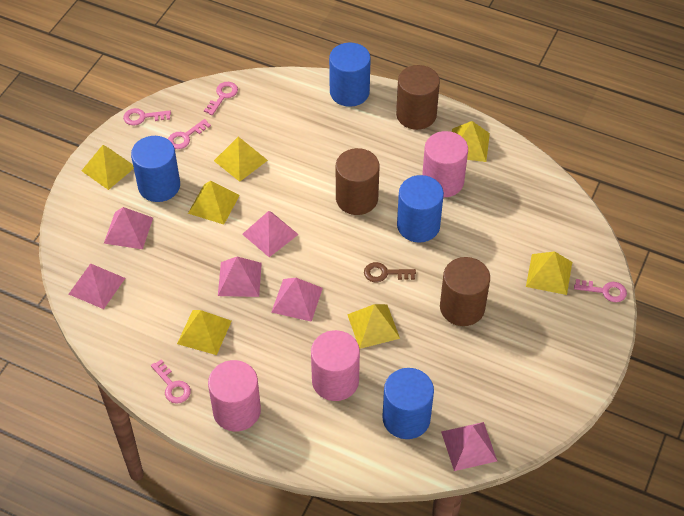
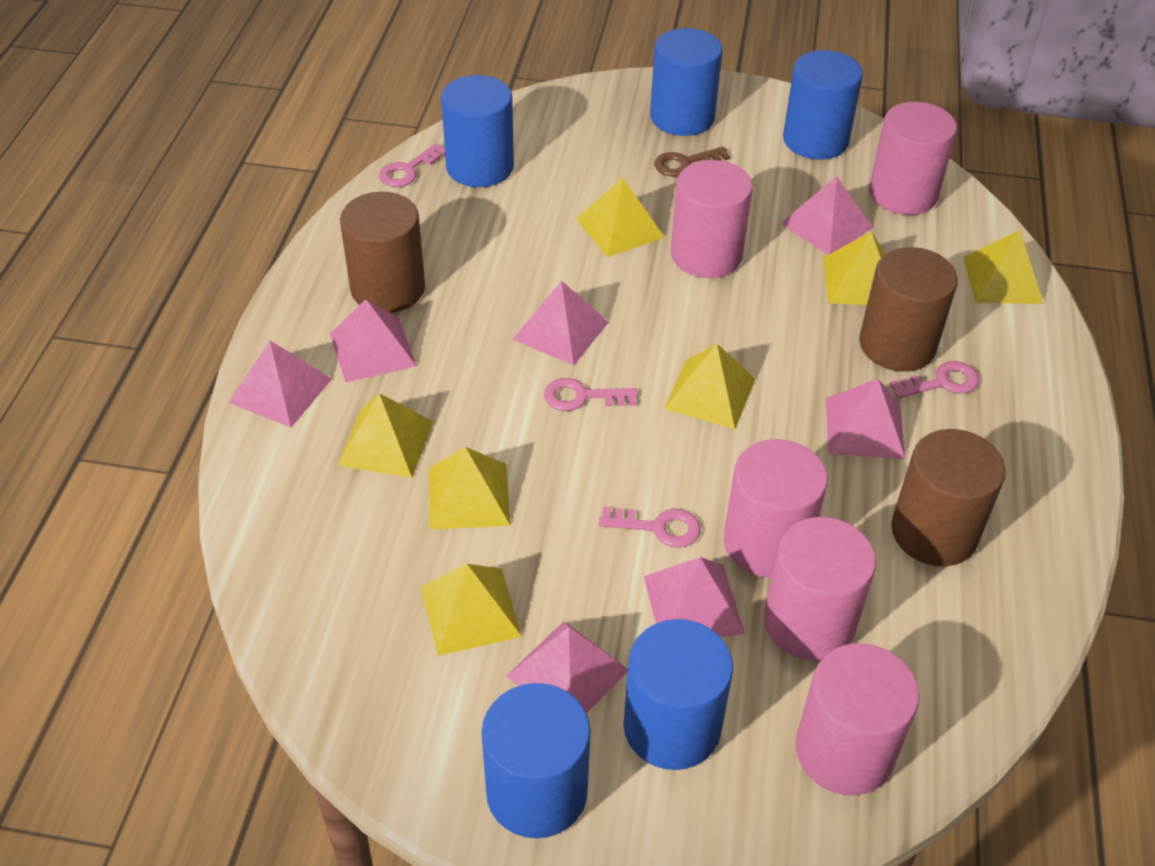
blue cylinder: 4 -> 5
pink cylinder: 3 -> 5
pink key: 5 -> 4
pink pyramid: 6 -> 7

